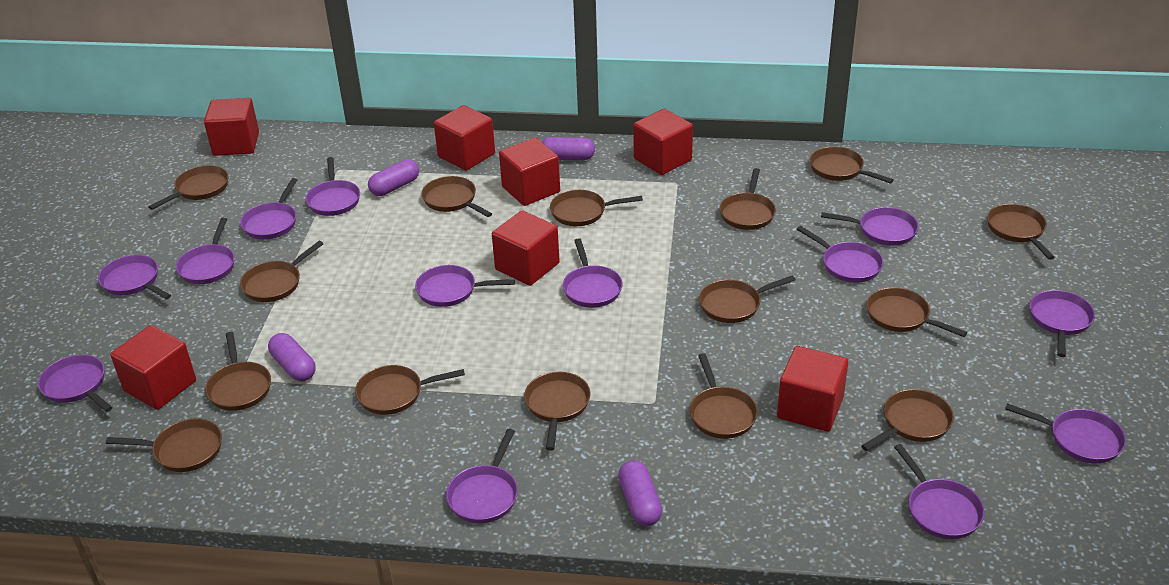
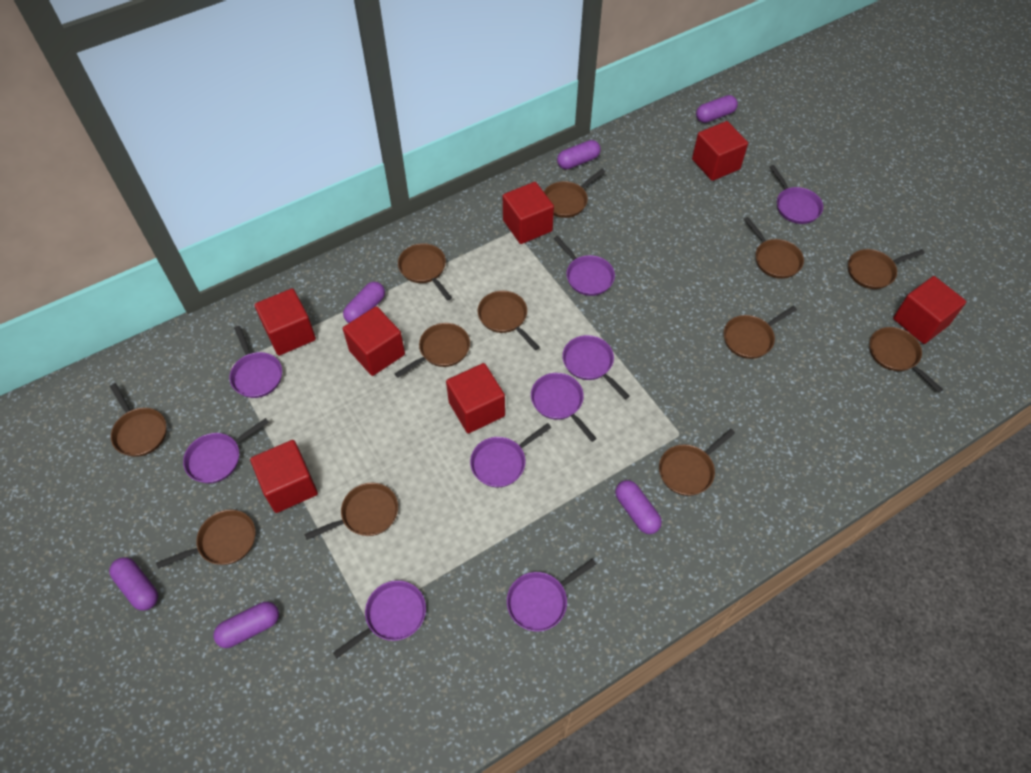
brown pan: 15 -> 12
purple capsule: 4 -> 6
purple pan: 13 -> 9

